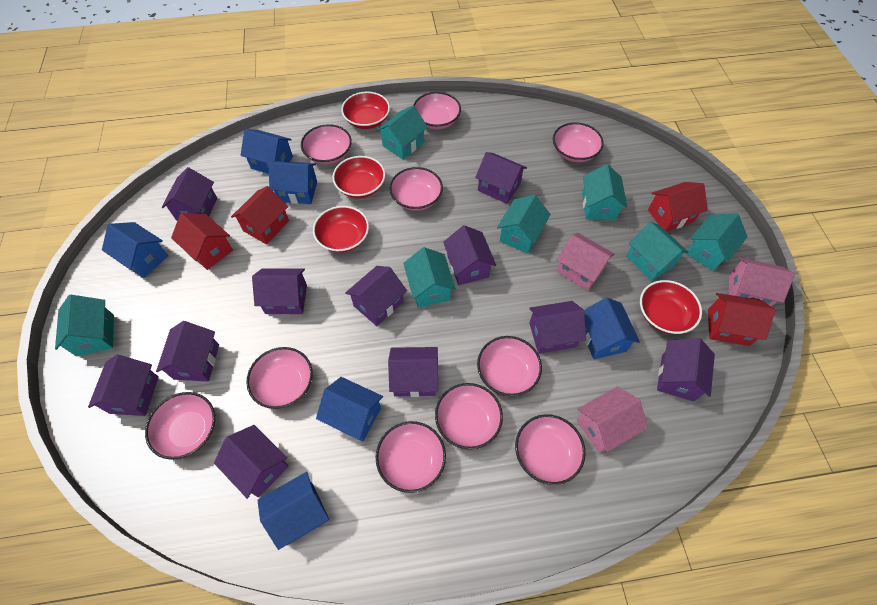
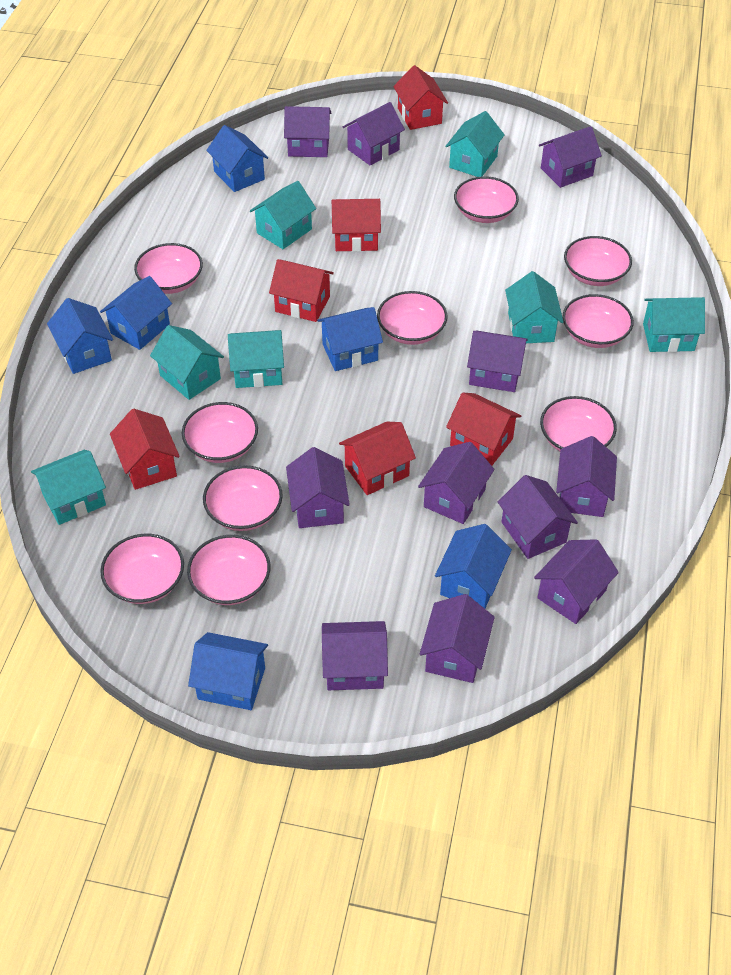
pink house: 3 -> 0
red bowl: 4 -> 0
red house: 4 -> 6

